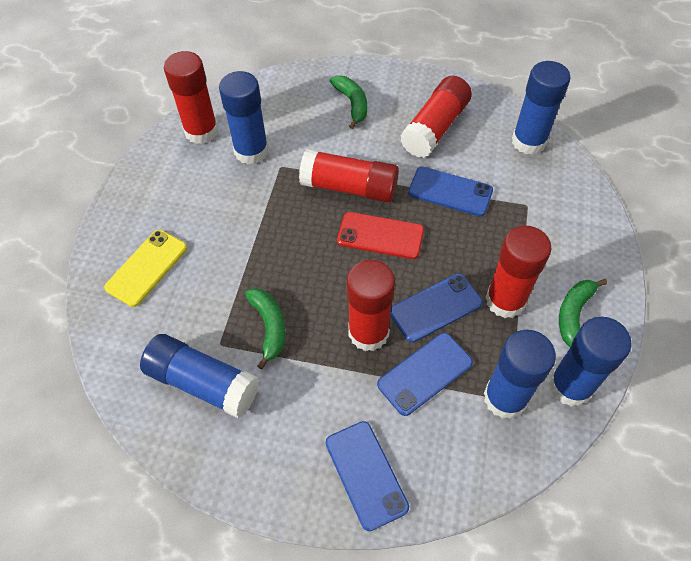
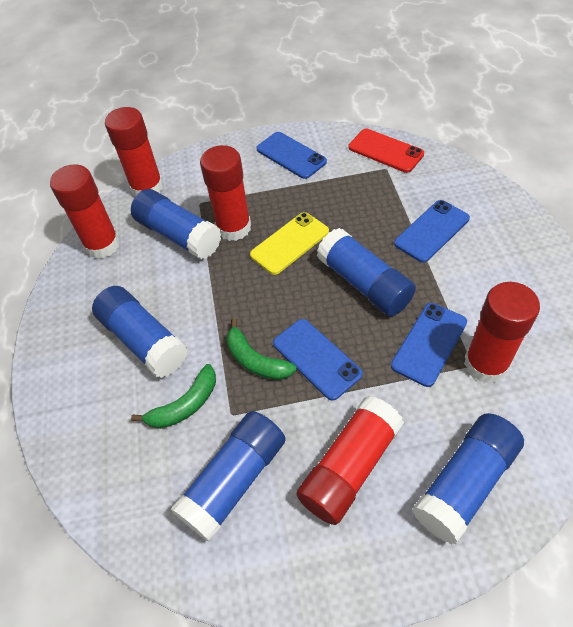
green banana: 3 -> 2

